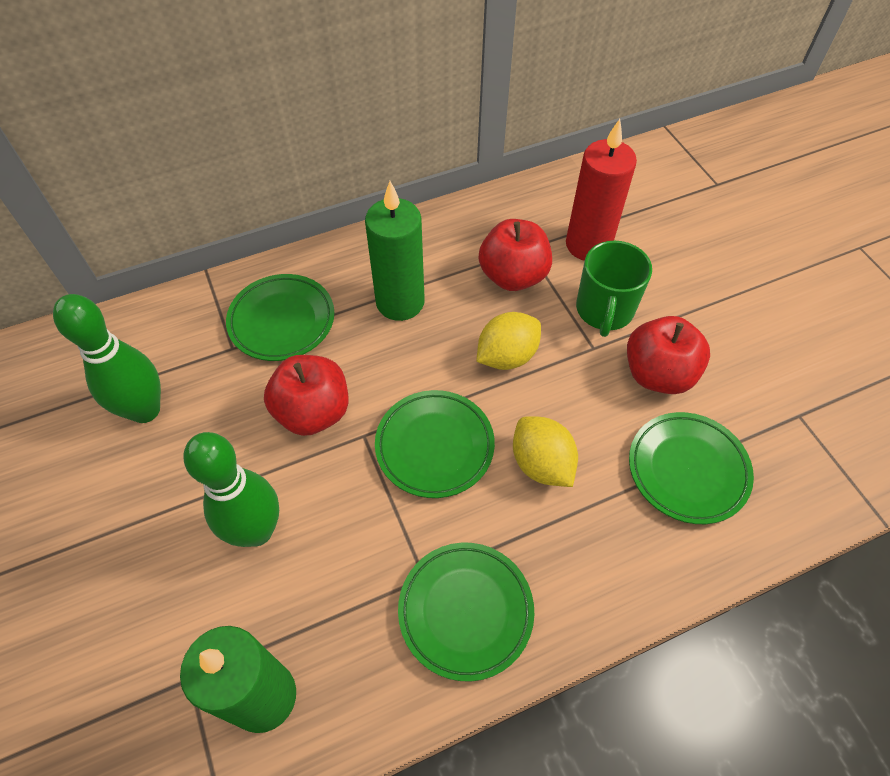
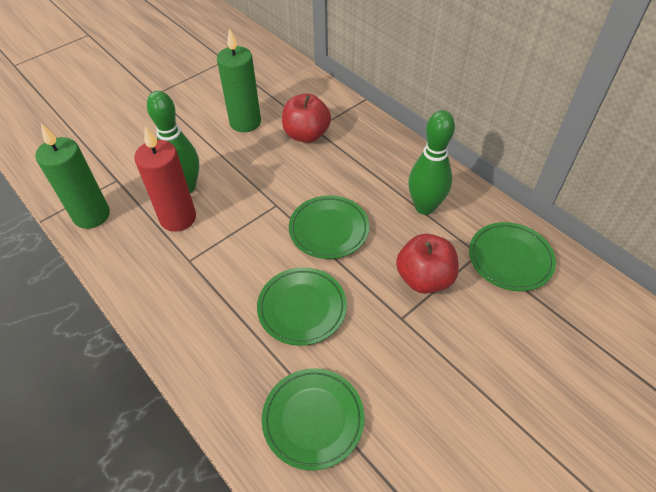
green mug: 1 -> 0
red apple: 3 -> 2
yellow lemon: 2 -> 0

